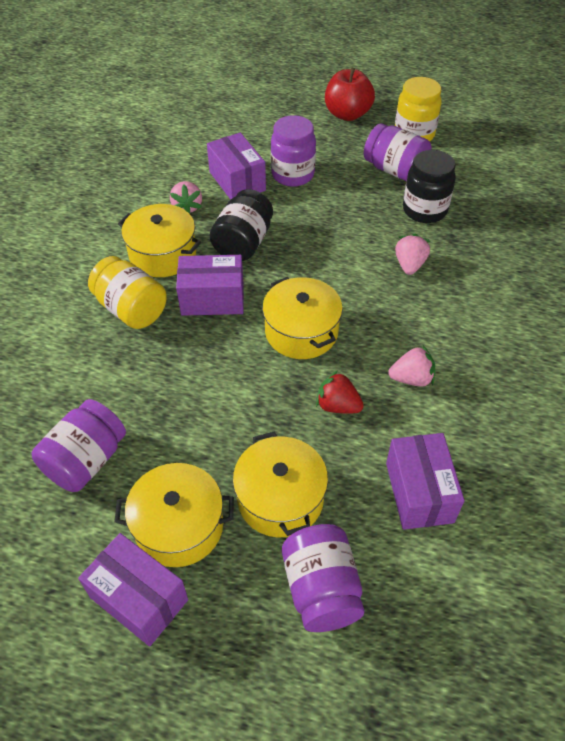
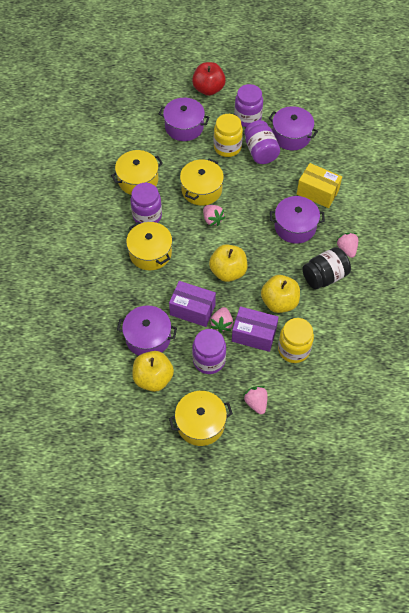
black jar: 2 -> 1
pink strawberry: 3 -> 4
purple box: 4 -> 2
purple pot: 0 -> 4
red strawberry: 1 -> 0
yellow apple: 0 -> 3
yellow box: 0 -> 1

